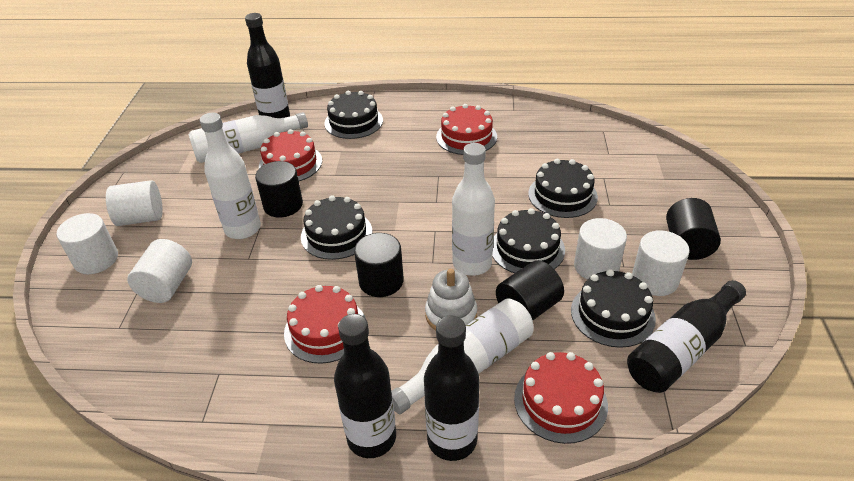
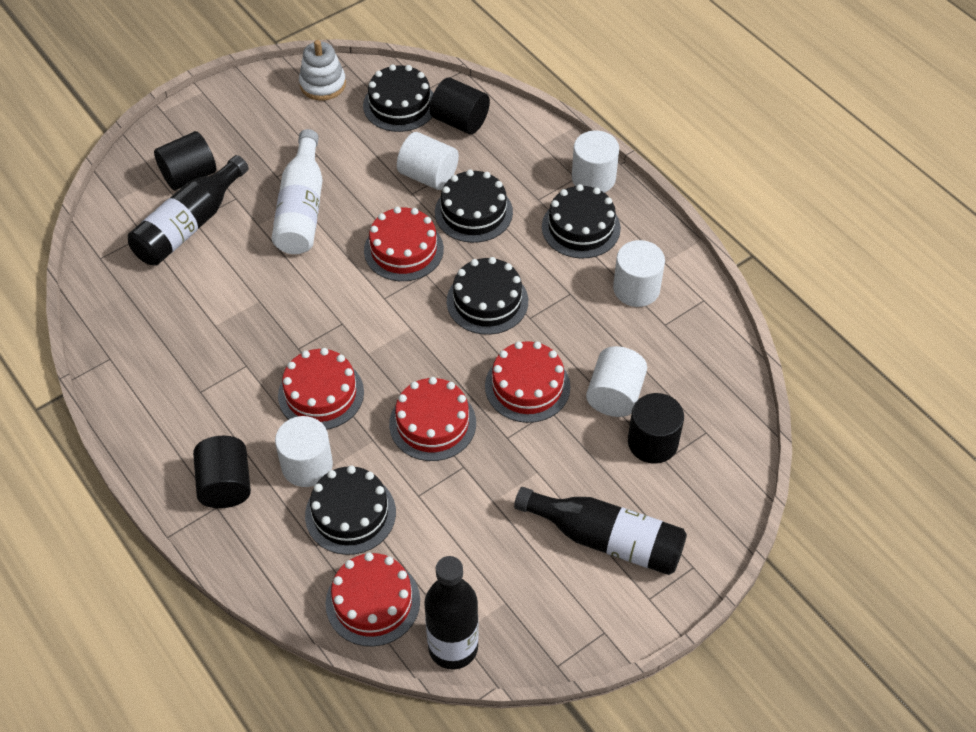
black bottle: 4 -> 3
red cake: 4 -> 5
white bottle: 4 -> 1

